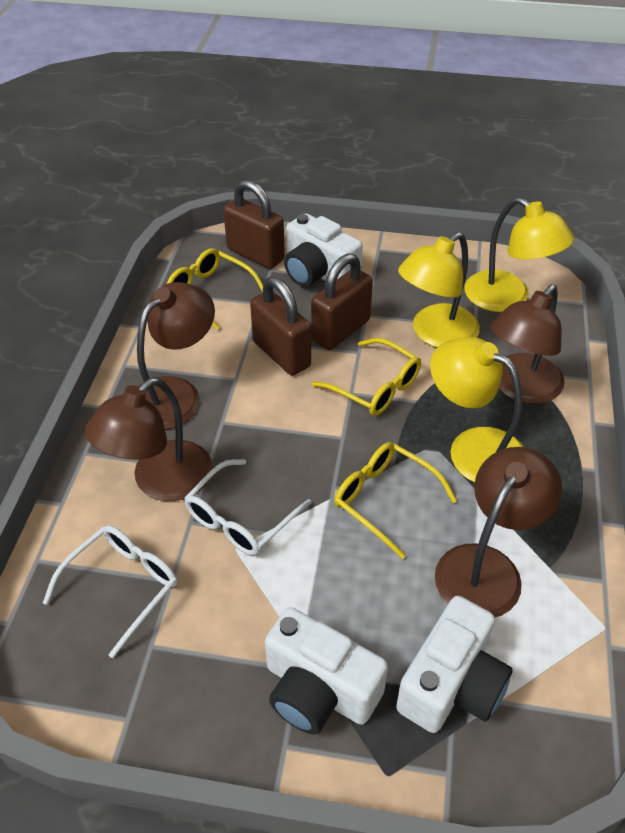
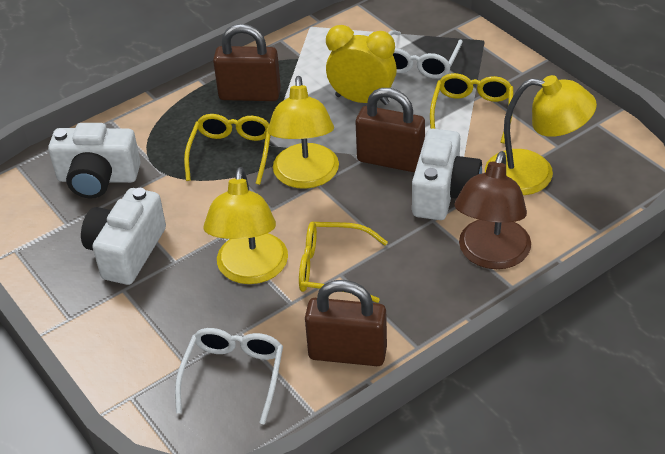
brown lamp: 4 -> 1
yellow clock: 0 -> 1

